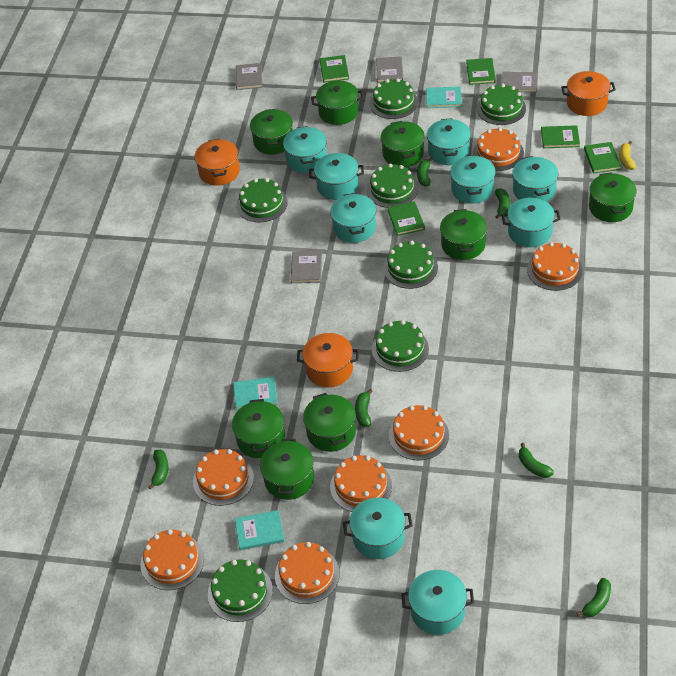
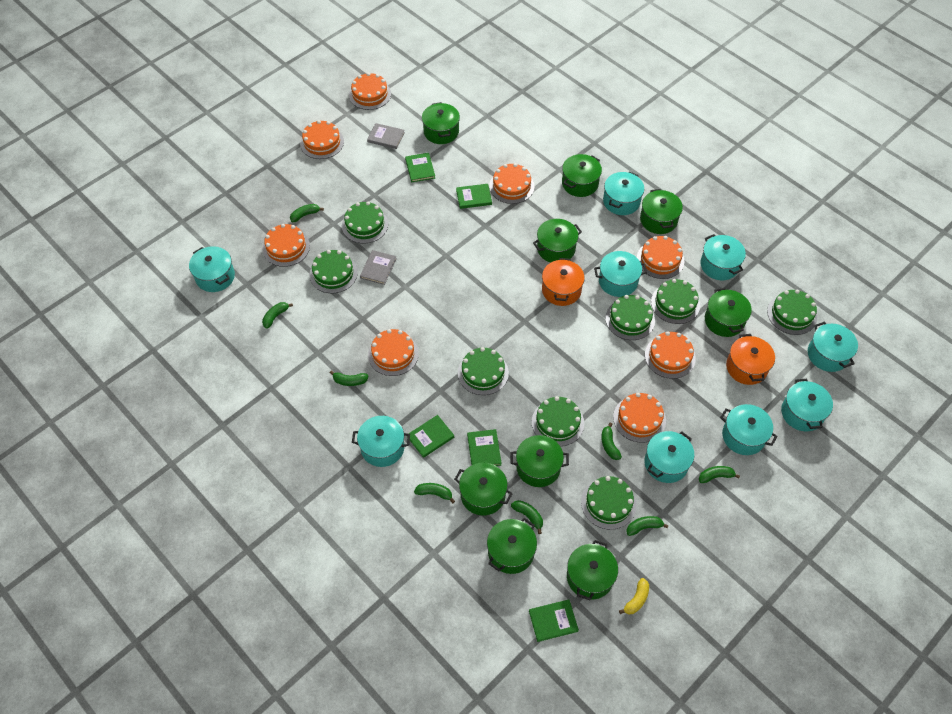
green banana: 6 -> 8
green cake: 7 -> 8
green pot: 8 -> 9
grey book: 4 -> 2
orange cake: 7 -> 8
orange pot: 3 -> 2
turquoise book: 3 -> 0

